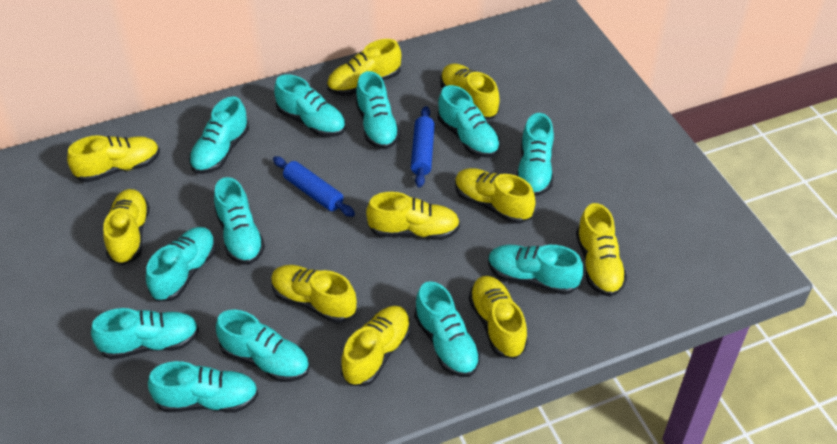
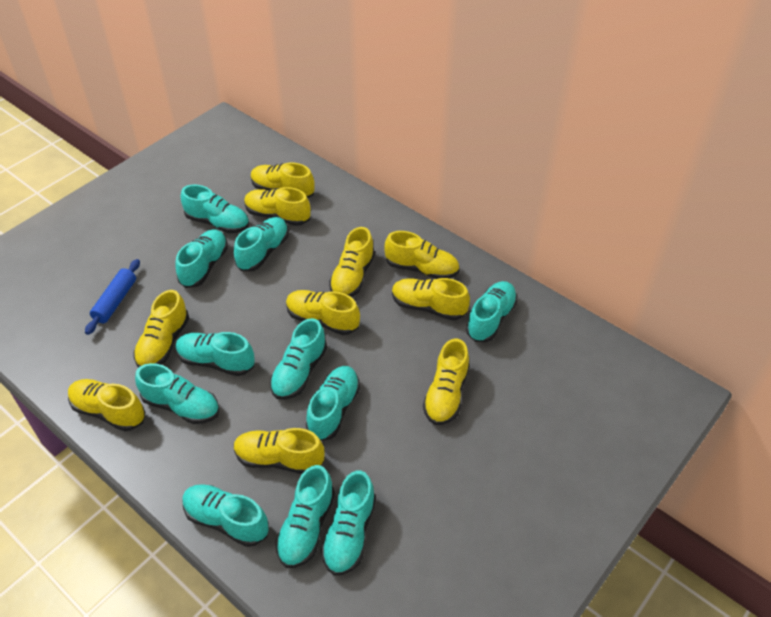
blue rolling pin: 2 -> 1
turquoise shoe: 12 -> 11

